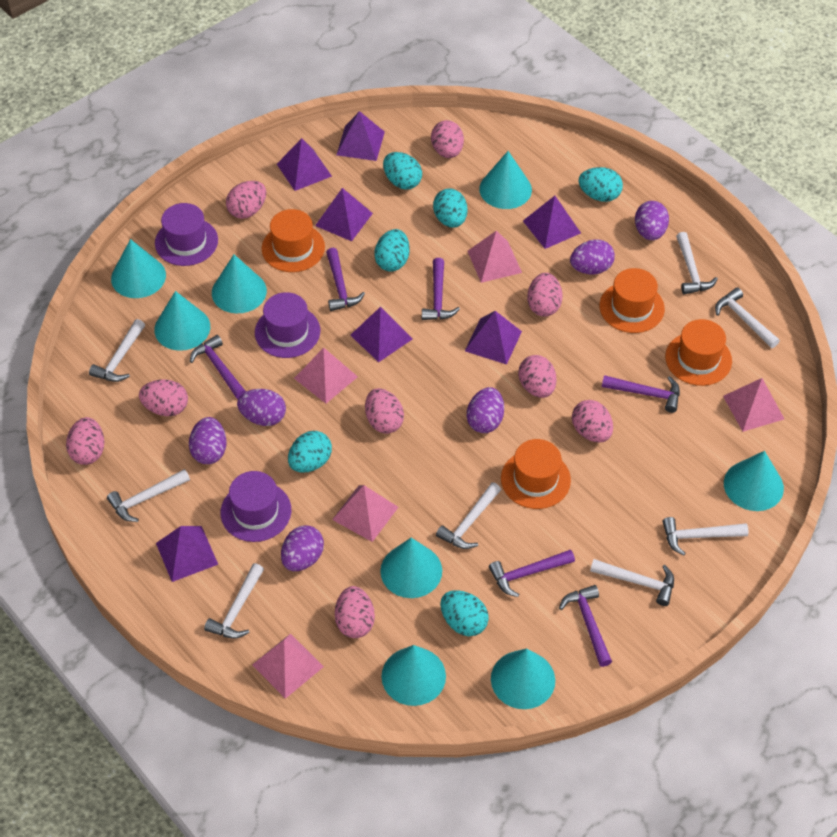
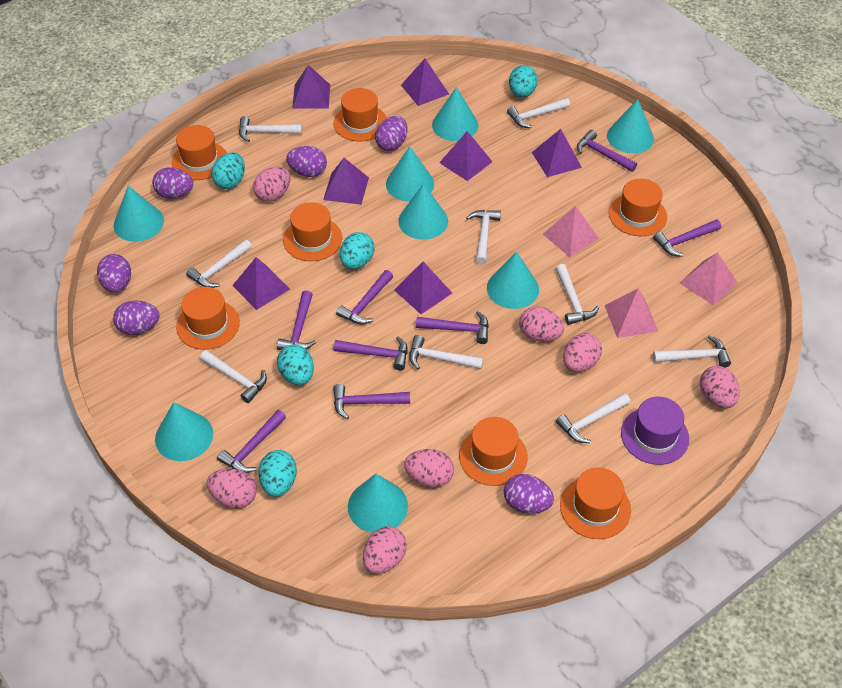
orange hat: 4 -> 7
pink egg: 9 -> 7
pink pyramid: 5 -> 3
purple hammer: 6 -> 8
purple hat: 3 -> 1
turquoise egg: 6 -> 5
white hammer: 8 -> 9

